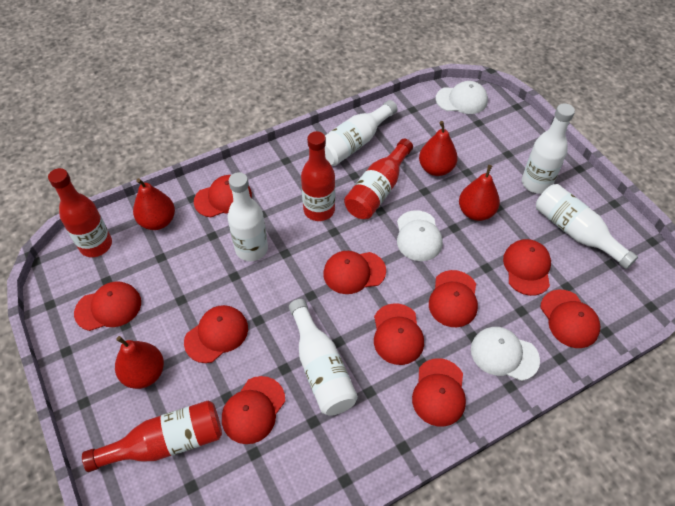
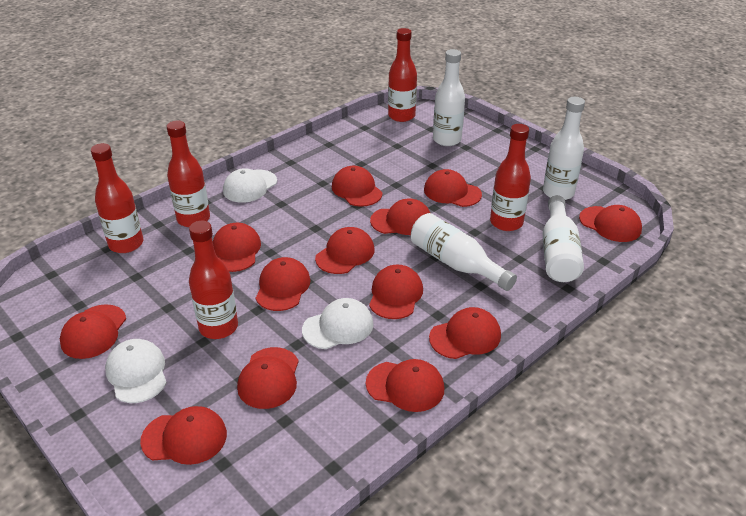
red bottle: 4 -> 5
red cap: 10 -> 13
red pear: 4 -> 0
white bottle: 5 -> 4

